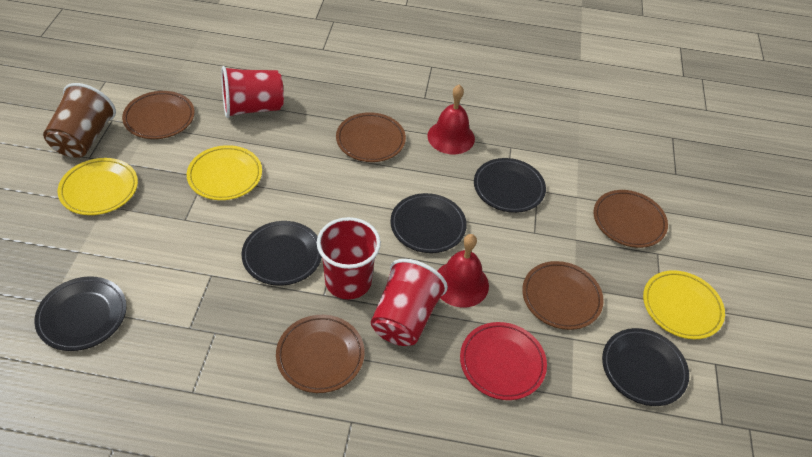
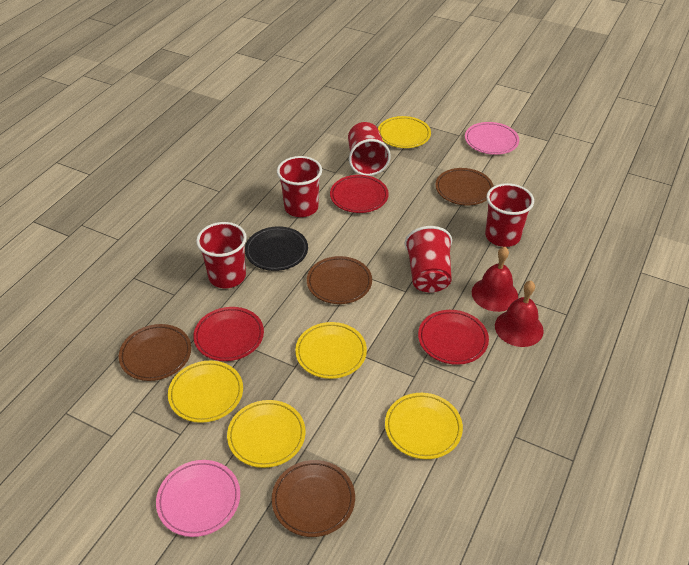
black plate: 5 -> 1
brown cup: 1 -> 0
brown plate: 5 -> 4
pink plate: 0 -> 2
red cup: 3 -> 5
red plate: 1 -> 3
yellow plate: 3 -> 5

